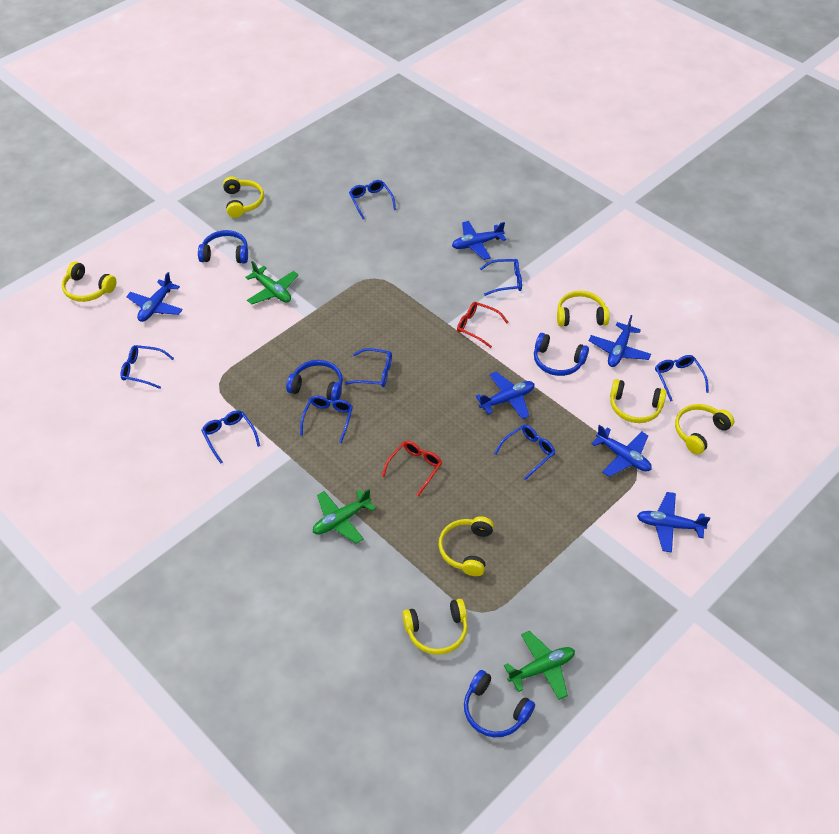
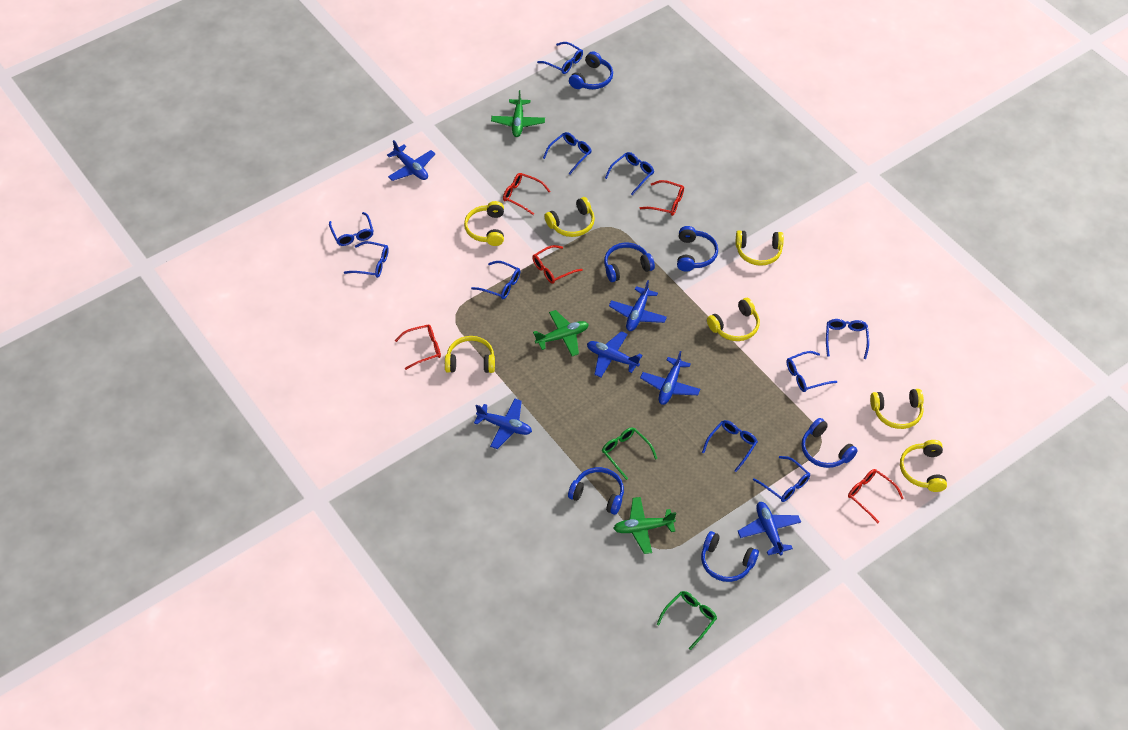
blue glasses: 8 -> 10
blue headphones: 4 -> 6
green glasses: 0 -> 2
red glasses: 2 -> 5

